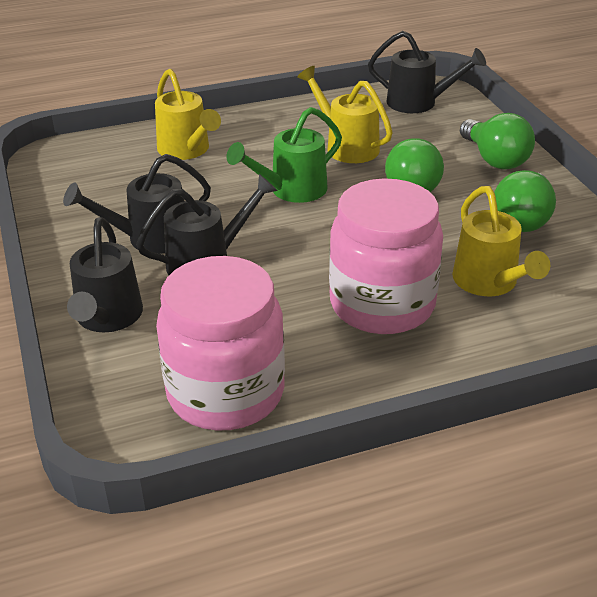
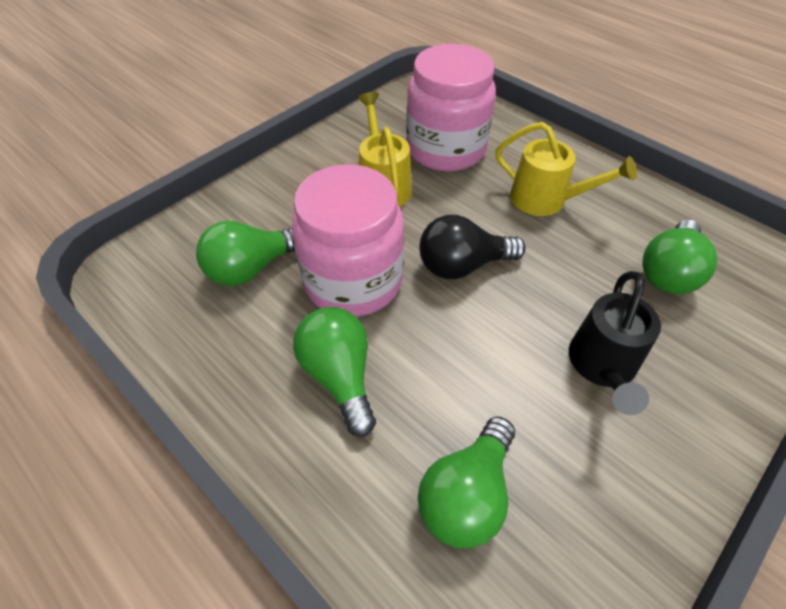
black light bulb: 0 -> 1
black watering can: 4 -> 1
green light bulb: 3 -> 4
green watering can: 1 -> 0
yellow watering can: 3 -> 2

